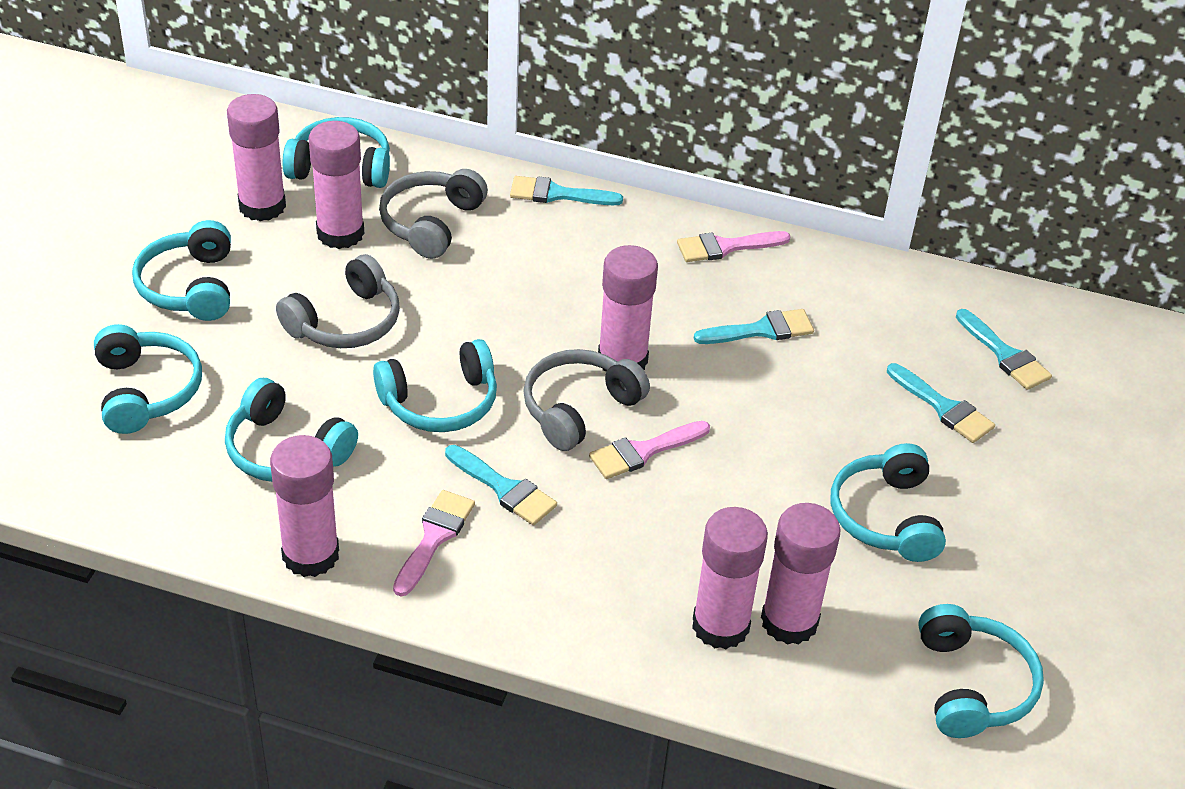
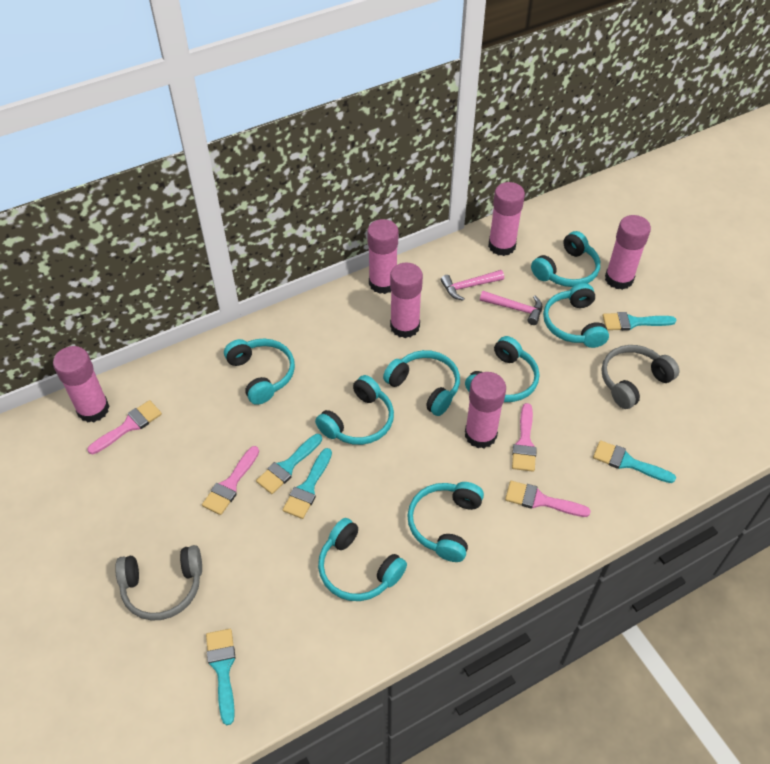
grey headphones: 3 -> 2
pink brush: 3 -> 4
pink hammer: 0 -> 2
turquoise headphones: 7 -> 8

